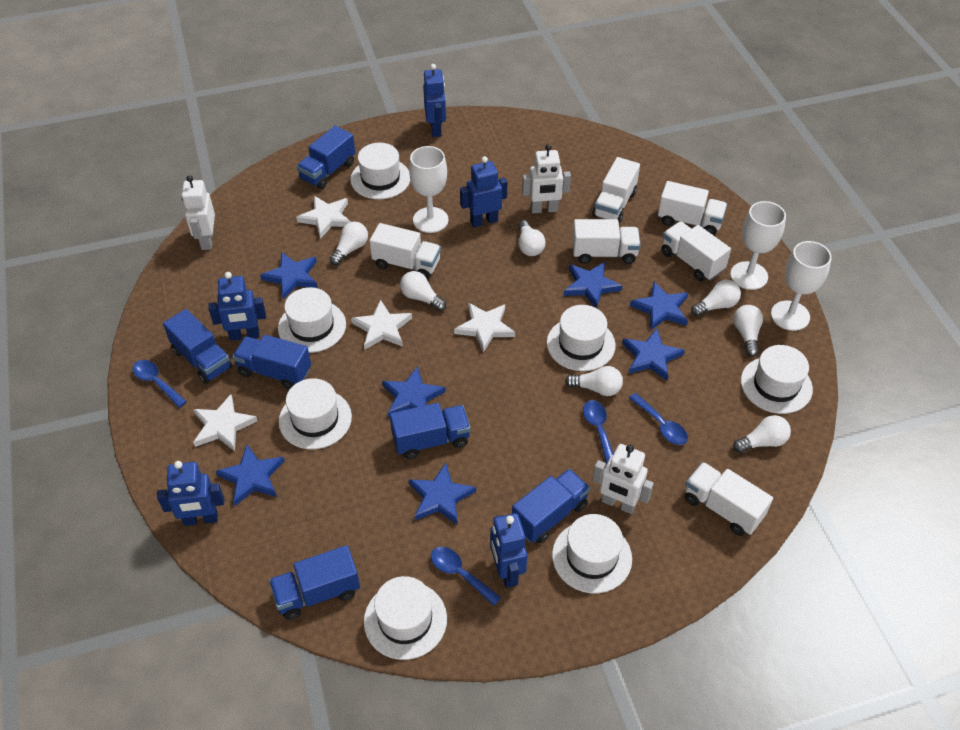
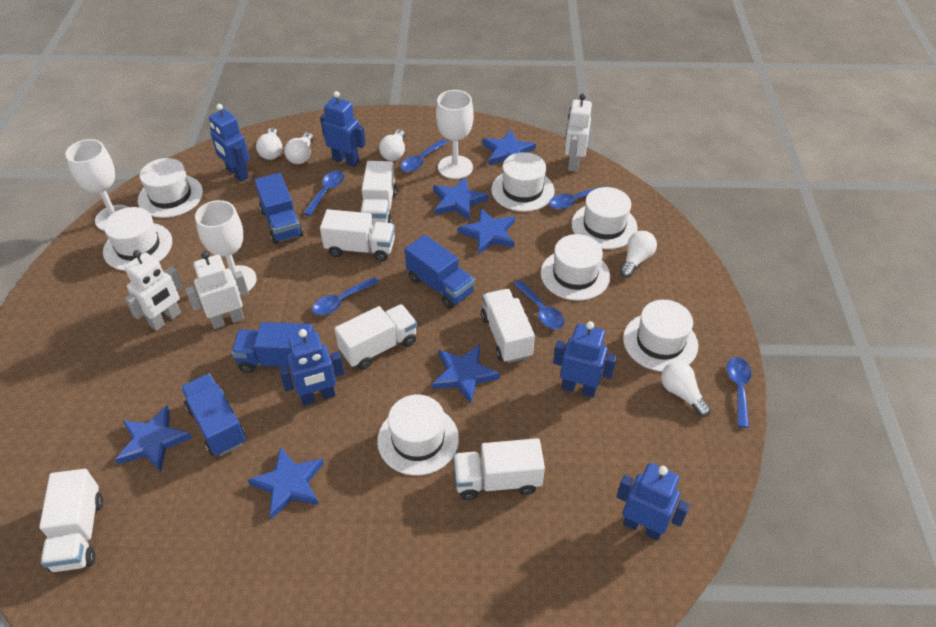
blue spoon: 4 -> 6
blue star: 7 -> 6
blue truck: 6 -> 4
white light bulb: 7 -> 5
white star: 4 -> 0

